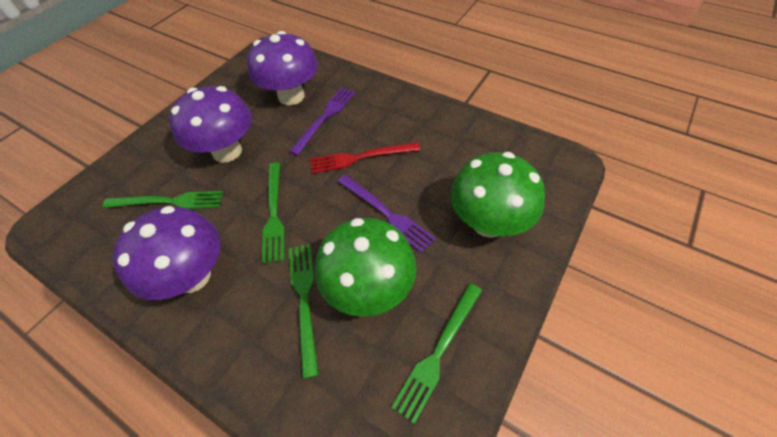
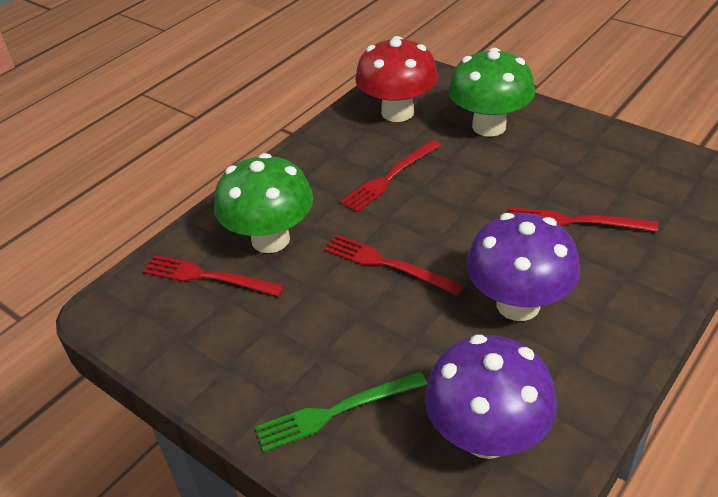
green fork: 4 -> 1
purple fork: 2 -> 0
purple mushroom: 3 -> 2
red fork: 1 -> 4
red mushroom: 0 -> 1

